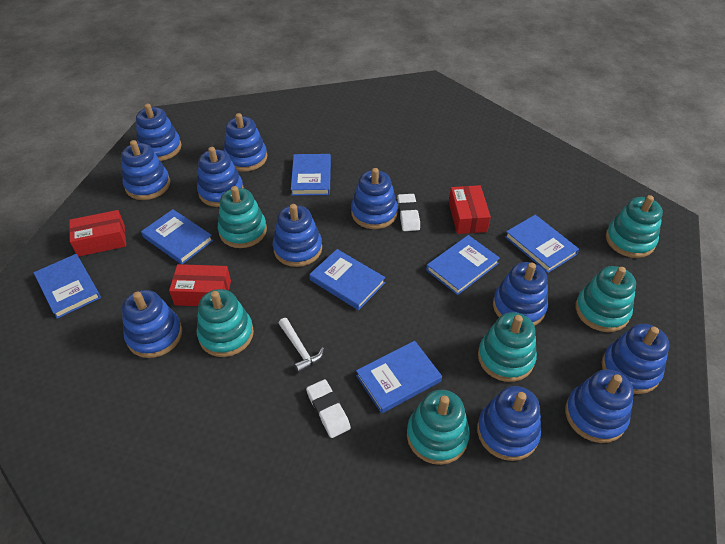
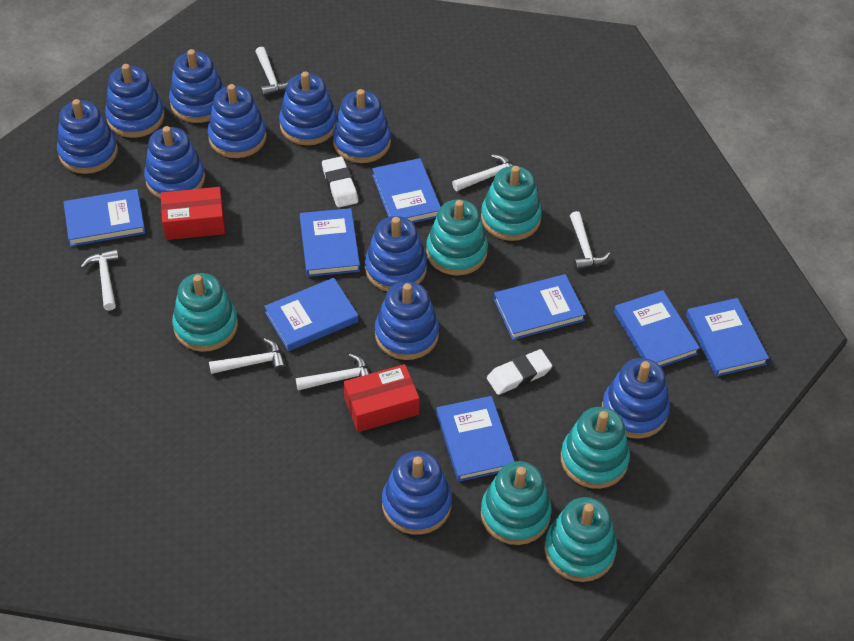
blue book: 7 -> 8
red box: 3 -> 2
white hammer: 1 -> 6

